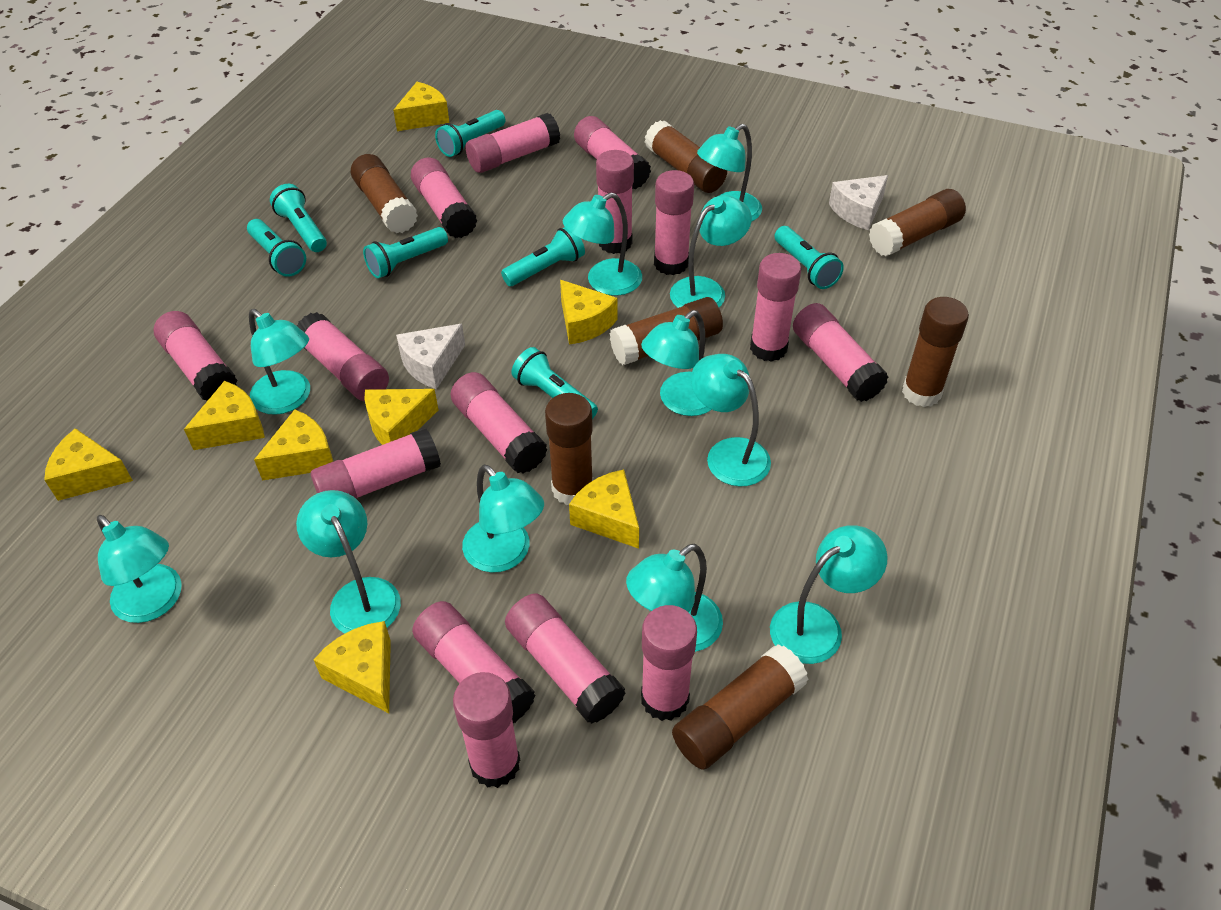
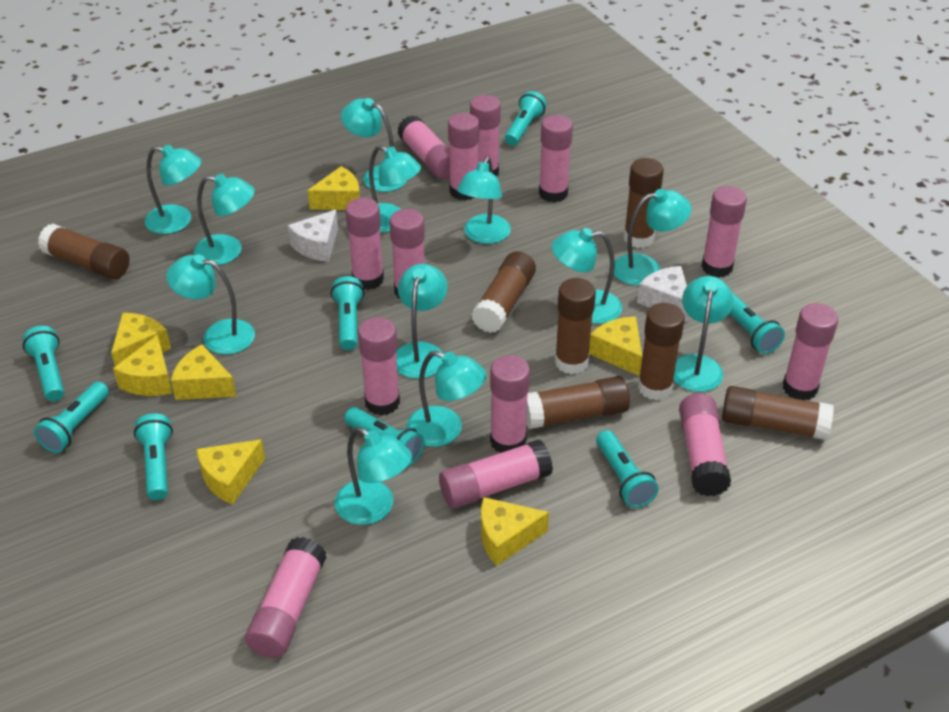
pink glue stick: 15 -> 13
turquoise flashlight: 7 -> 8
turquoise lamp: 11 -> 12
yellow cheese: 8 -> 7

